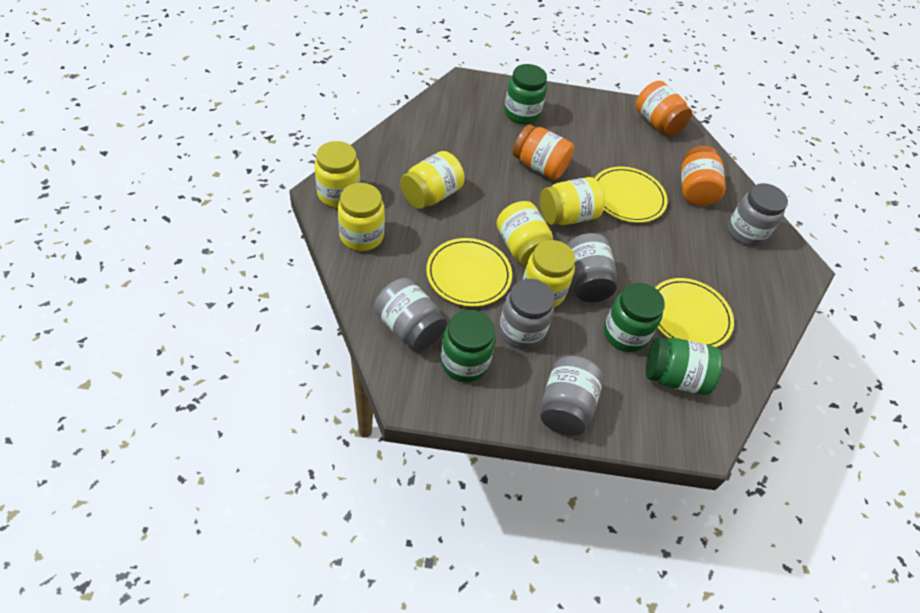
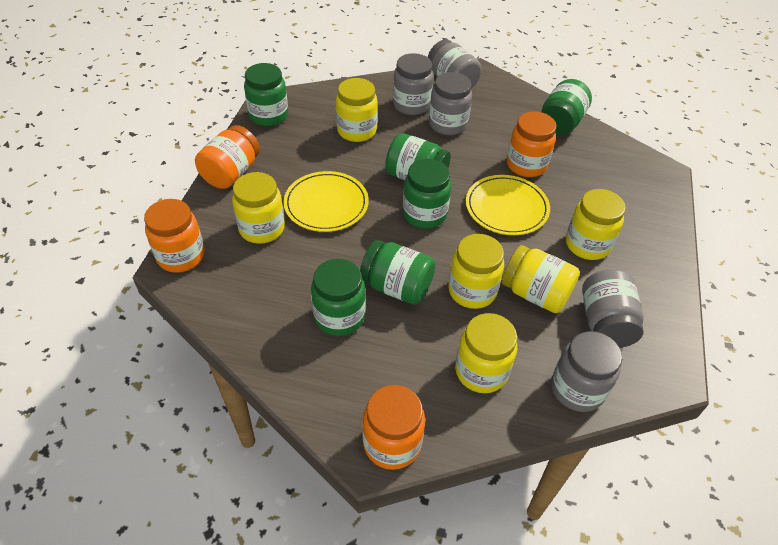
green jar: 4 -> 6
orange jar: 3 -> 4
yellow plate: 3 -> 2

